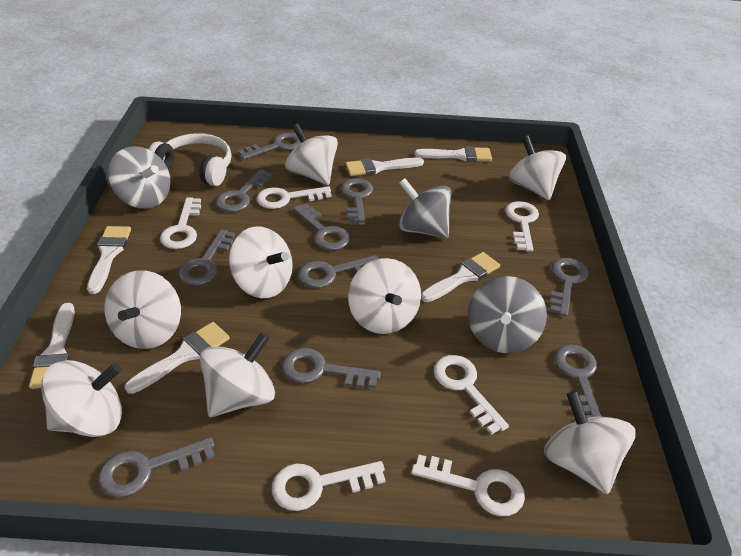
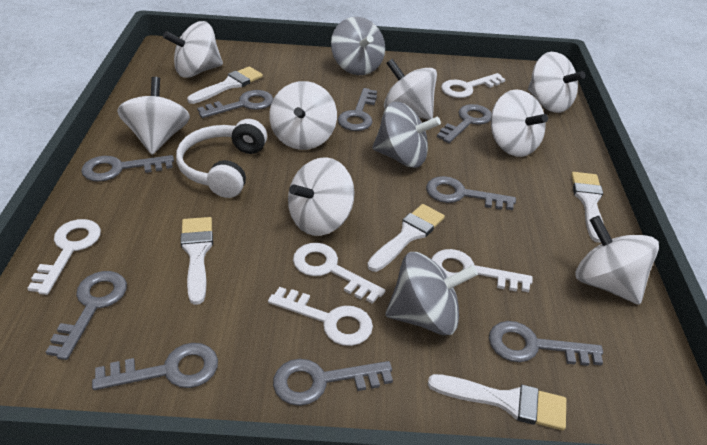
grey key: 10 -> 9
white brush: 6 -> 5
white key: 6 -> 5

